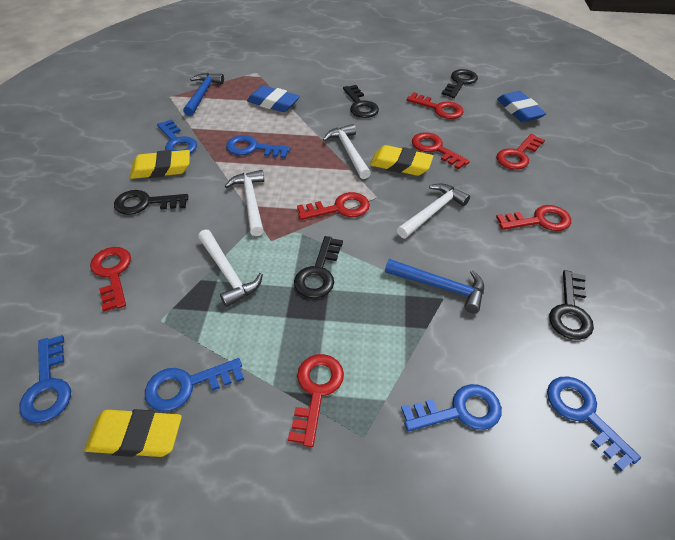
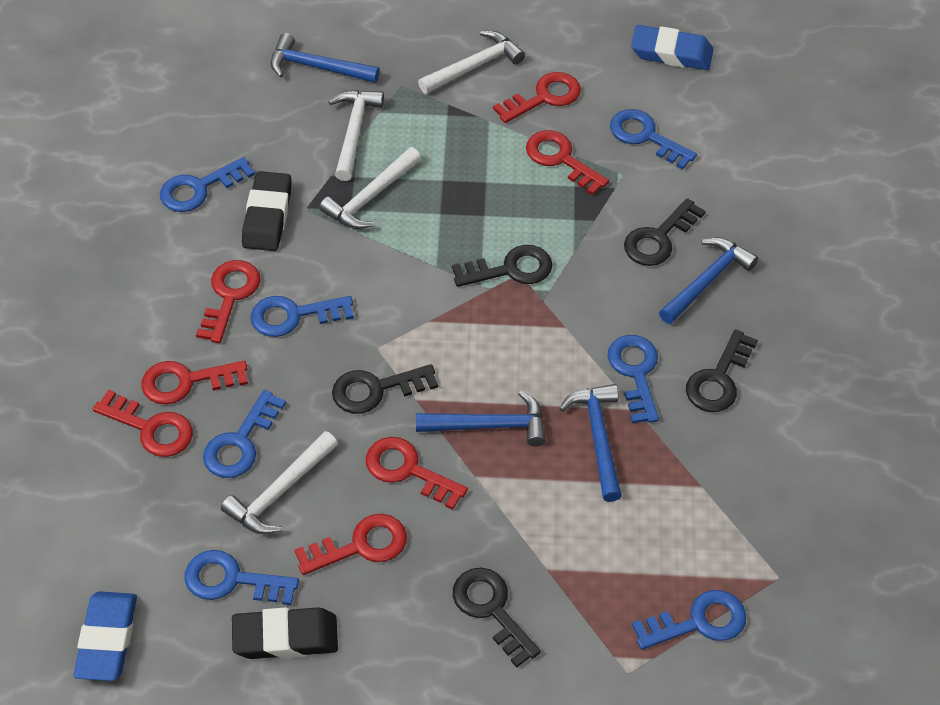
black eraser: 0 -> 2
blue hammer: 2 -> 4
blue key: 6 -> 7
yellow eraser: 3 -> 0

